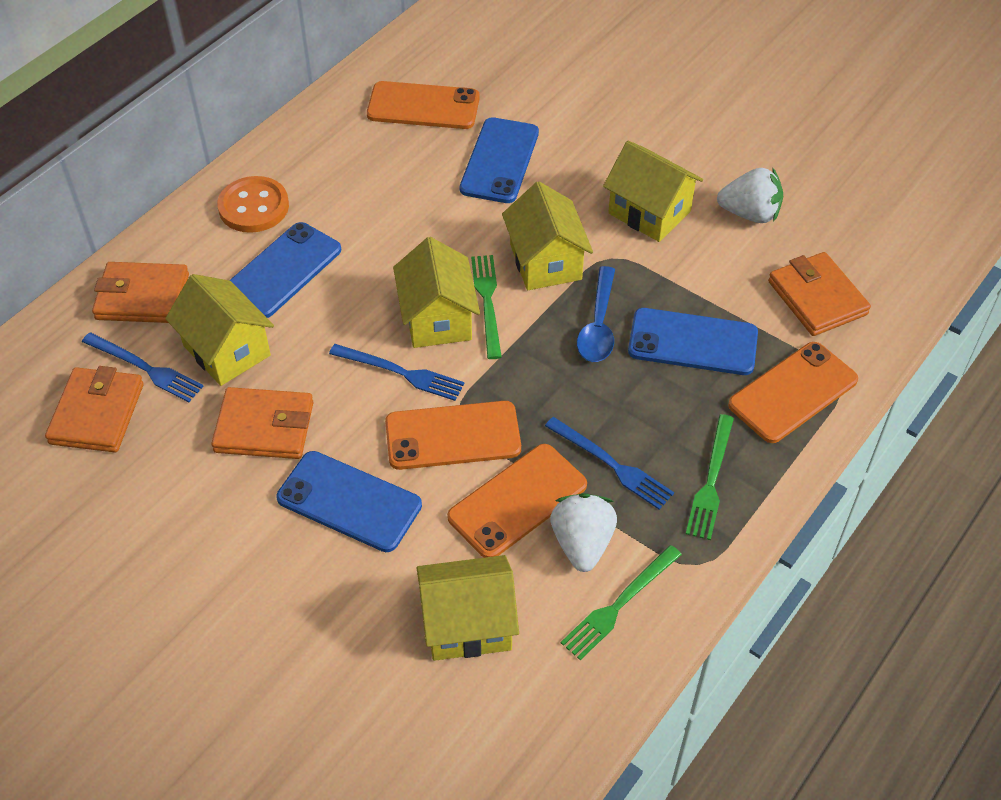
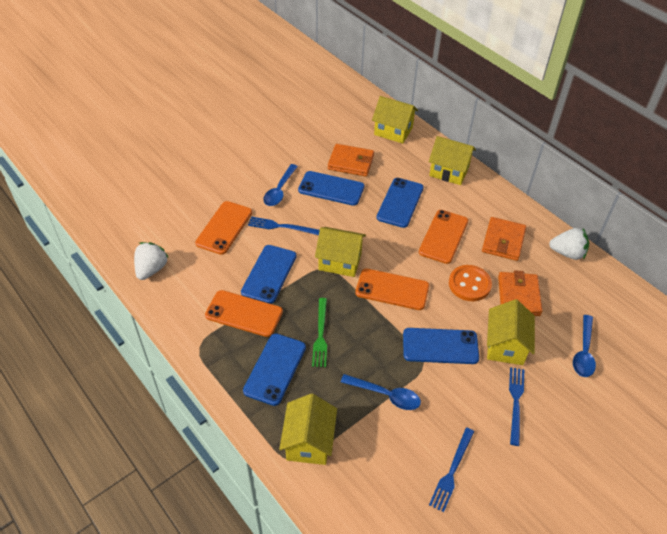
blue phone: 4 -> 5
blue spoon: 1 -> 3
green fork: 3 -> 1
orange wallet: 4 -> 3

